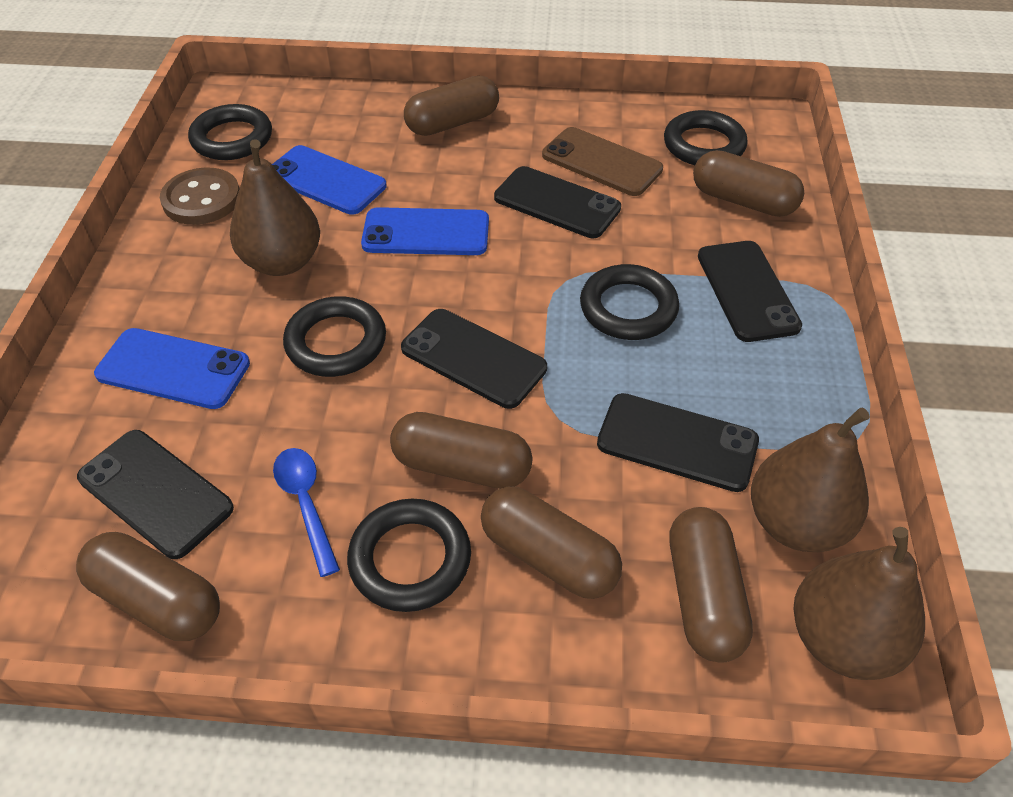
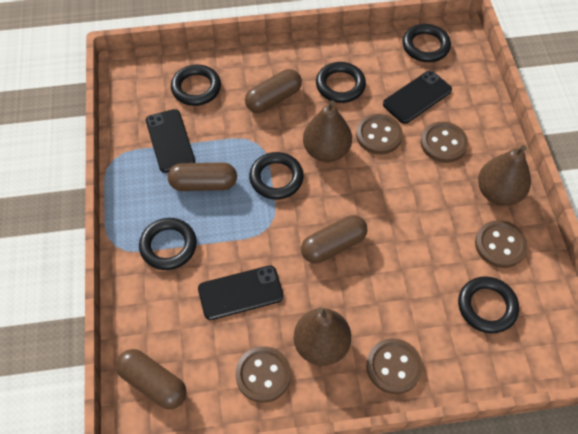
black phone: 5 -> 3
black ring: 5 -> 6
blue phone: 3 -> 0
blue spoon: 1 -> 0
brown button: 1 -> 5
brown capsule: 6 -> 4
brown phone: 1 -> 0

